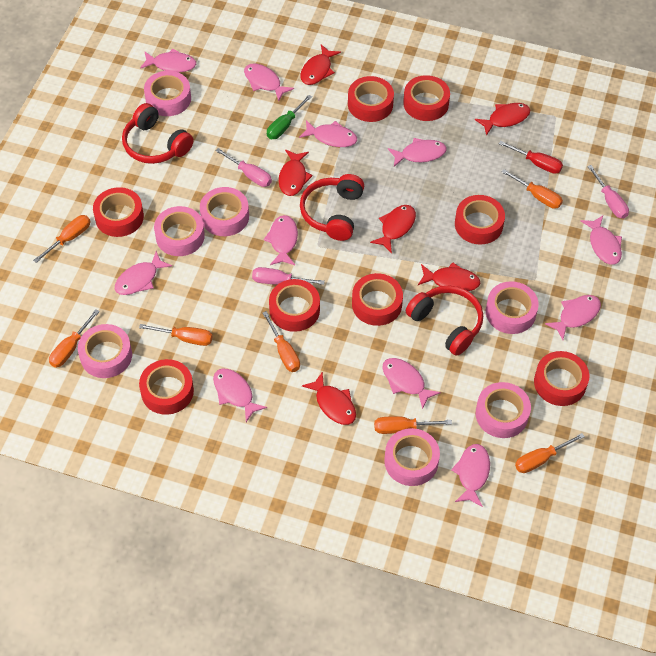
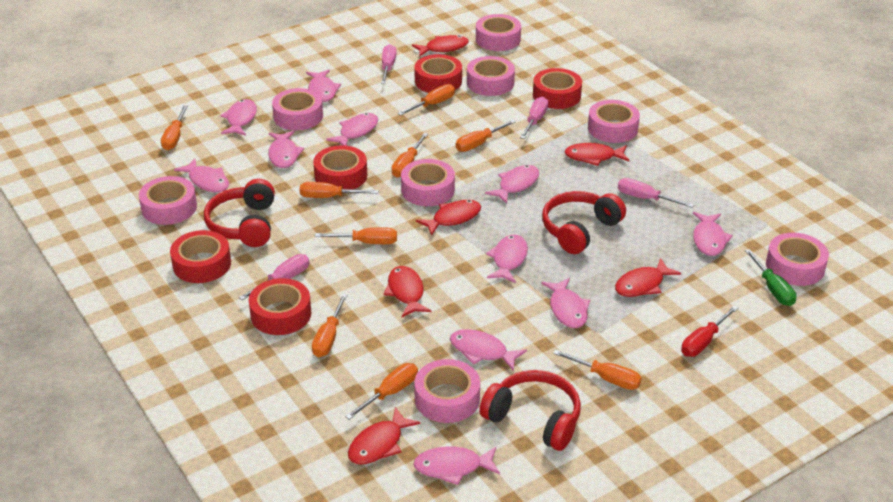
orange screwdriver: 7 -> 9
pink screwdriver: 3 -> 4
pink tape: 7 -> 8
red tape: 8 -> 5

